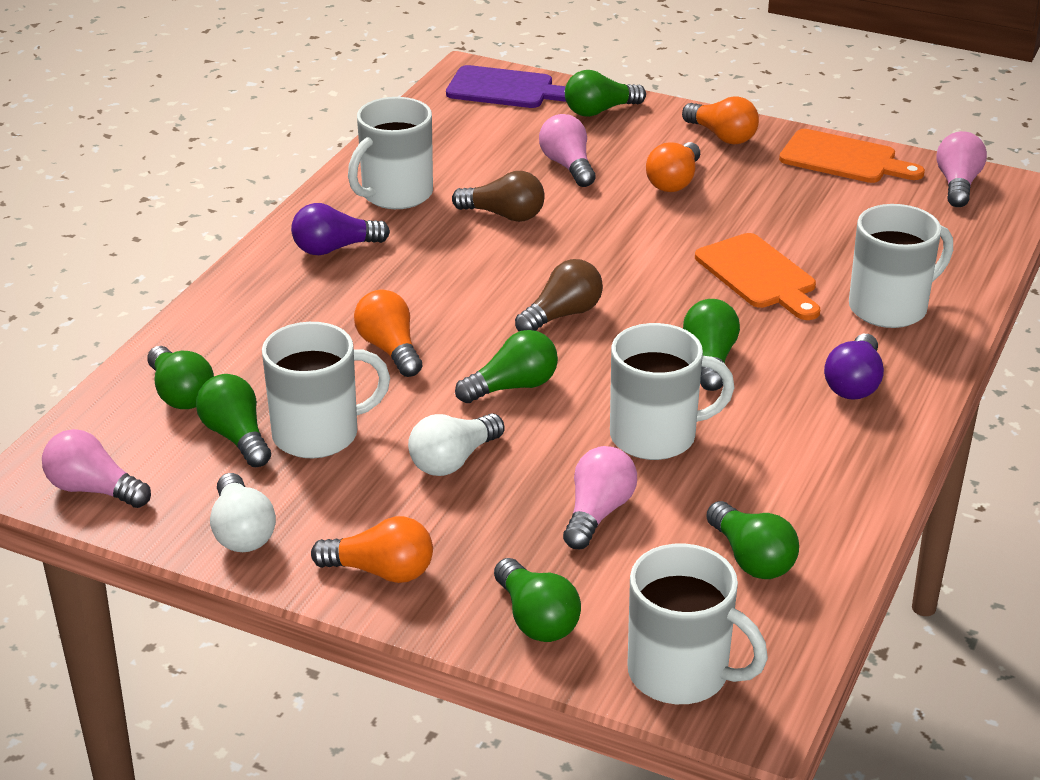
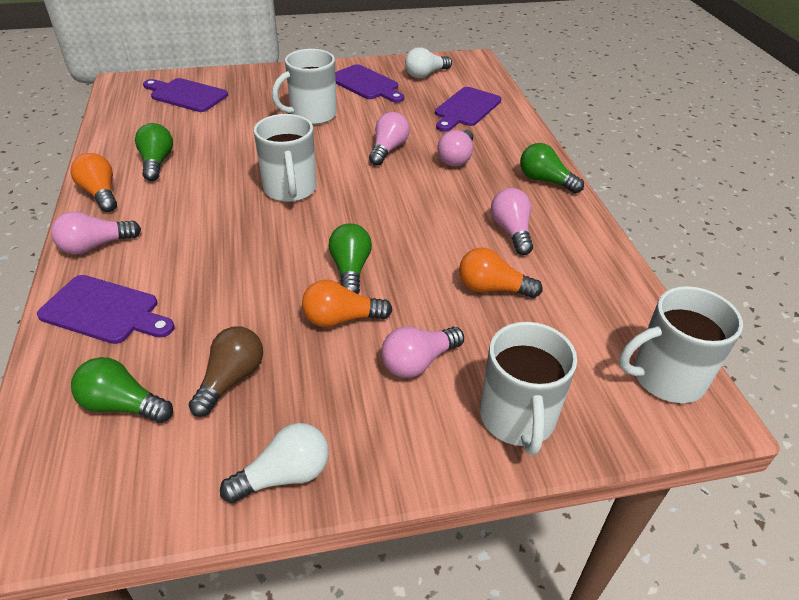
brown light bulb: 2 -> 1
green light bulb: 7 -> 4
orange cutting board: 2 -> 0
orange light bulb: 4 -> 3
pink light bulb: 4 -> 5
purple cutting board: 1 -> 4
purple light bulb: 2 -> 0
white mug: 5 -> 4

